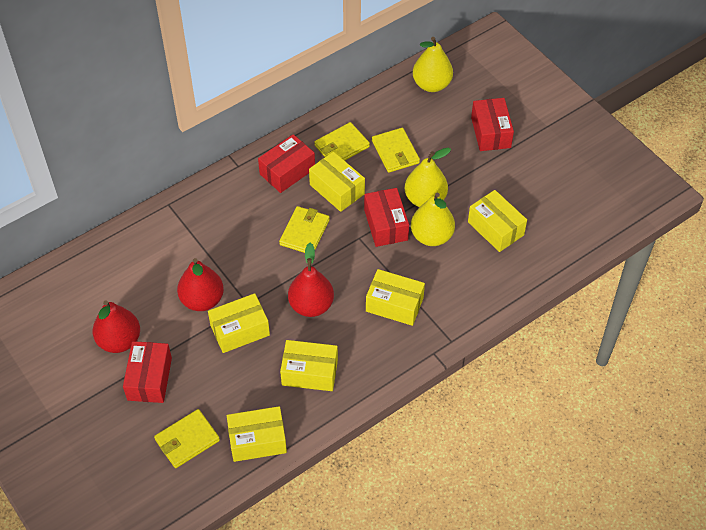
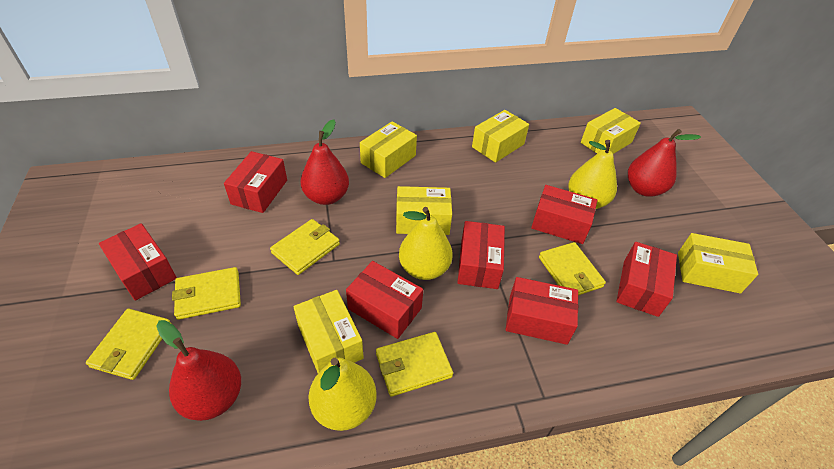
red box: 4 -> 7
yellow wallet: 4 -> 5

